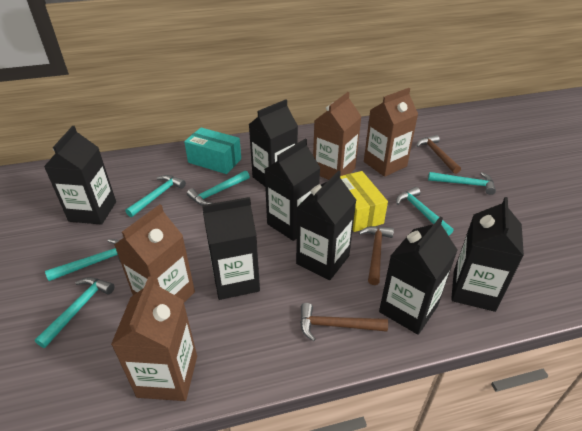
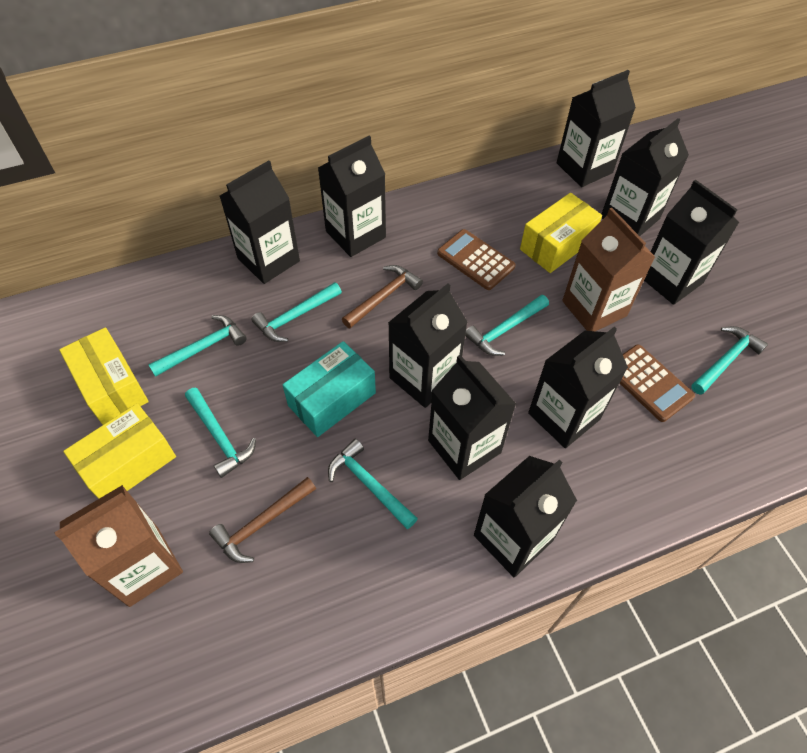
black carton: 7 -> 9
brown calculator: 0 -> 2
brown carton: 4 -> 2
brown hammer: 3 -> 2
yellow box: 1 -> 3

